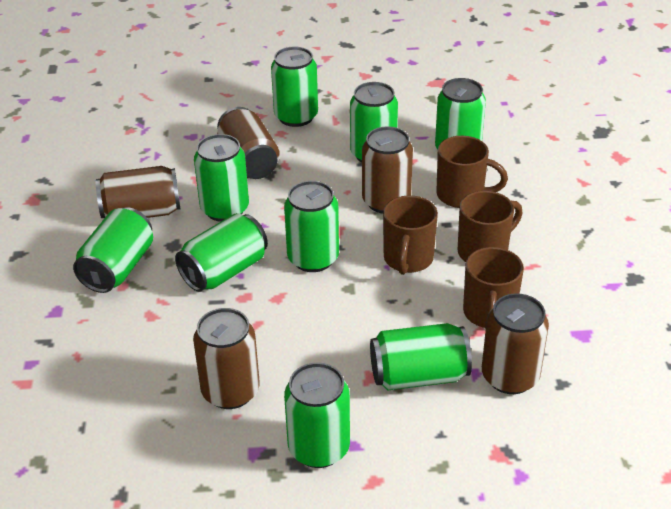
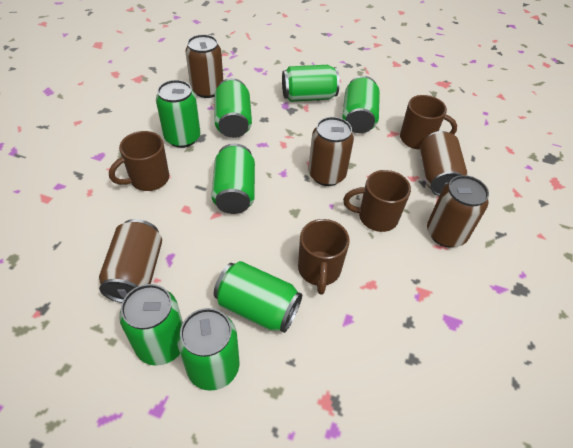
green can: 9 -> 8

